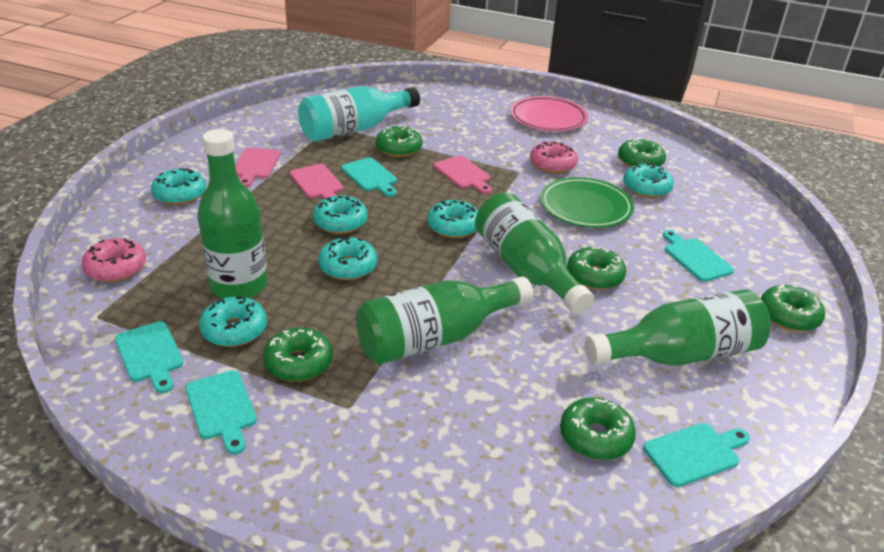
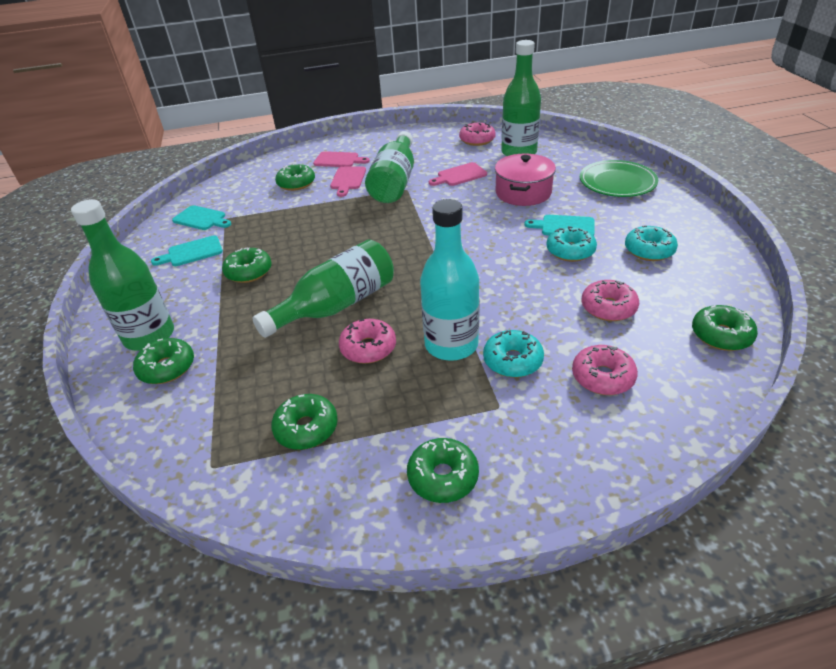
pink donut: 2 -> 4
pink plate: 1 -> 0
pink pot: 0 -> 1
turquoise cutting board: 5 -> 3
turquoise donut: 6 -> 3

